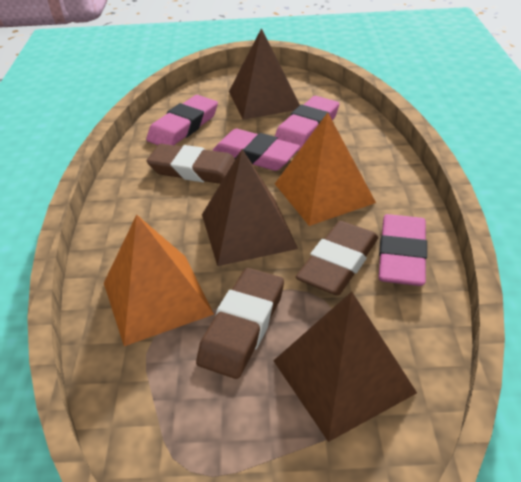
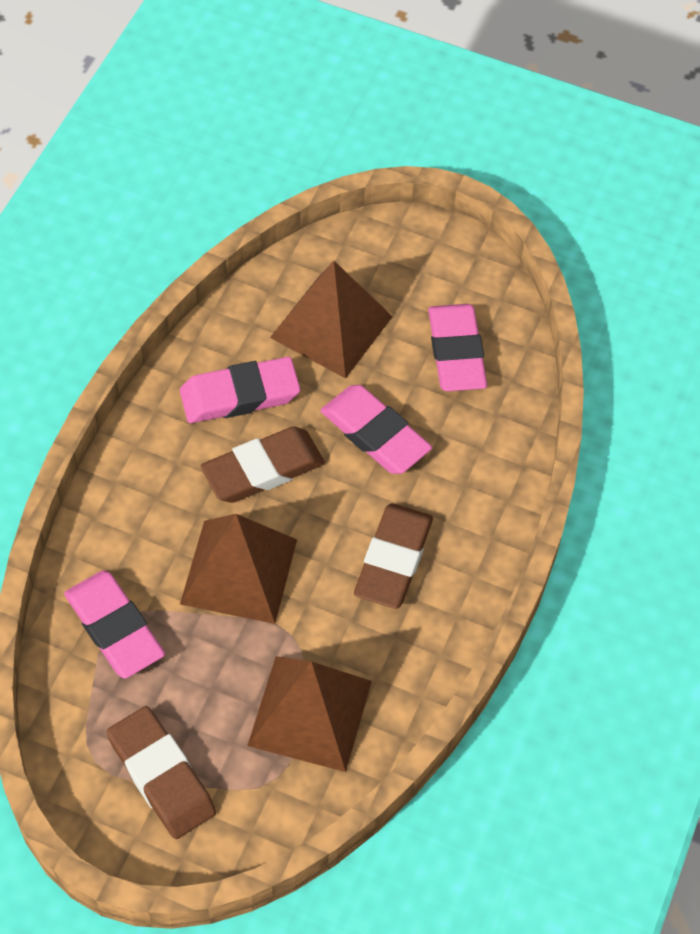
orange pyramid: 2 -> 0

